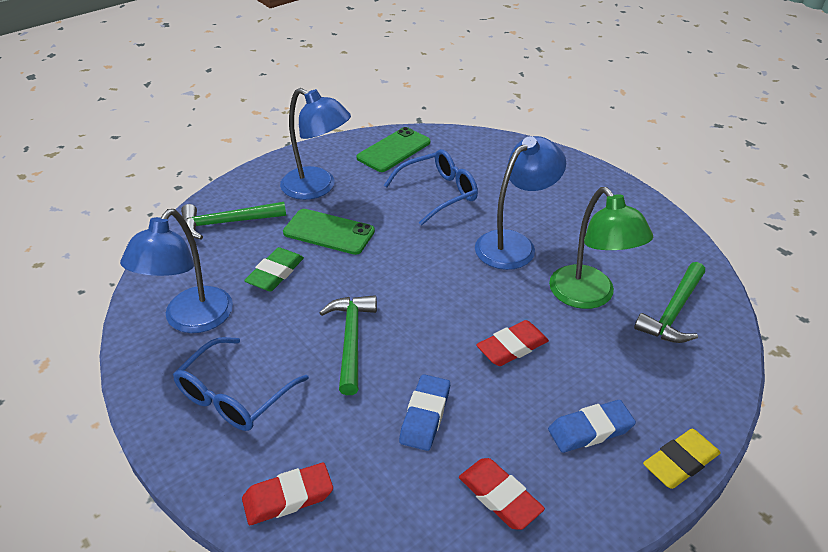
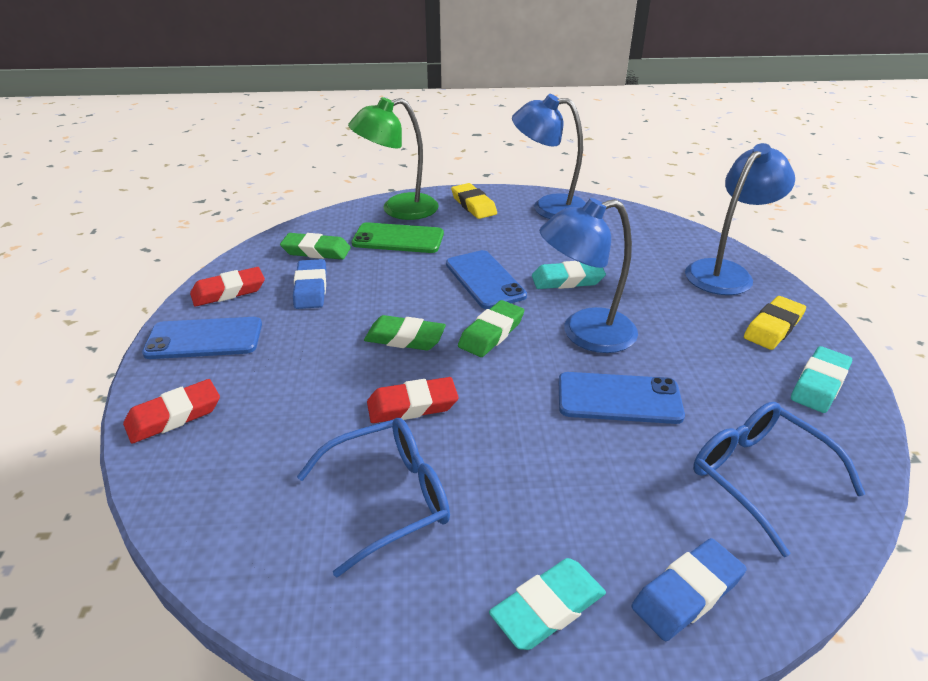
blue phone: 0 -> 3
green eraser: 1 -> 3
green hammer: 3 -> 0
green phone: 2 -> 1
turquoise eraser: 0 -> 3
yellow eraser: 1 -> 2

